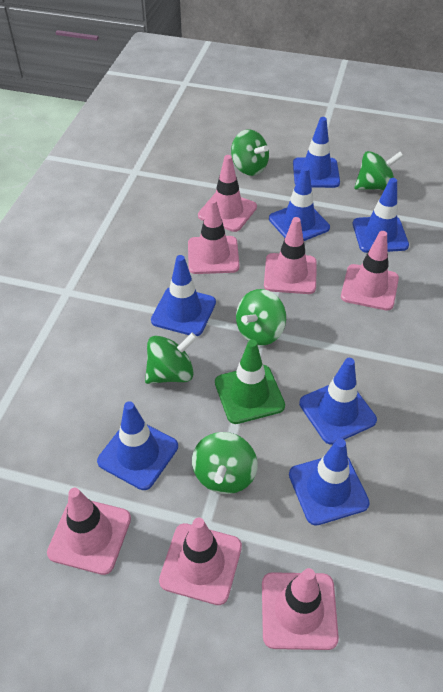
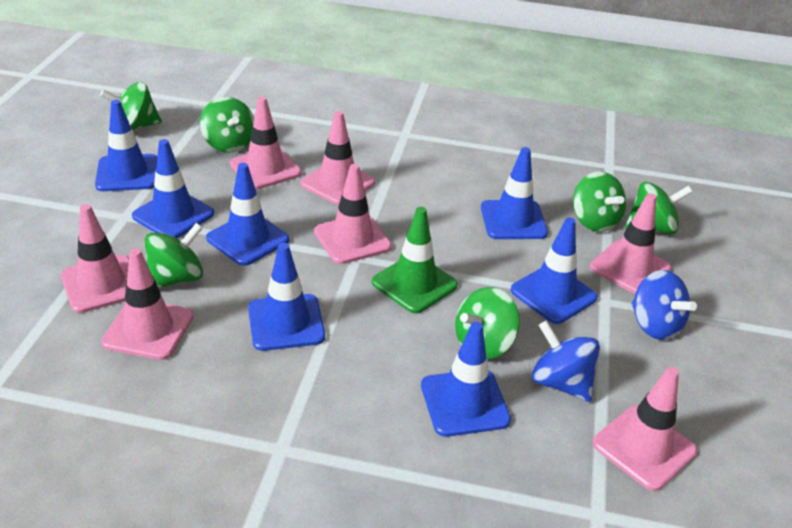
blue spinning top: 0 -> 2
green spinning top: 5 -> 6

